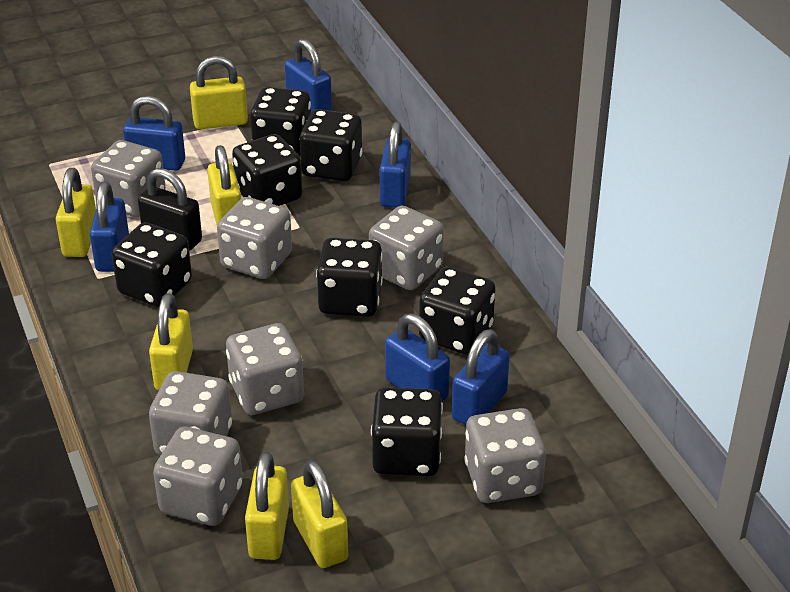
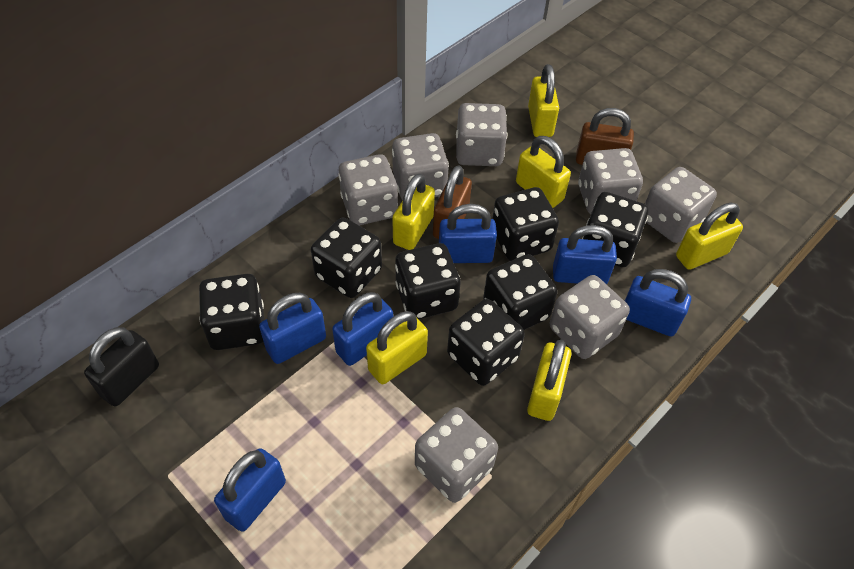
brown padlock: 0 -> 2

